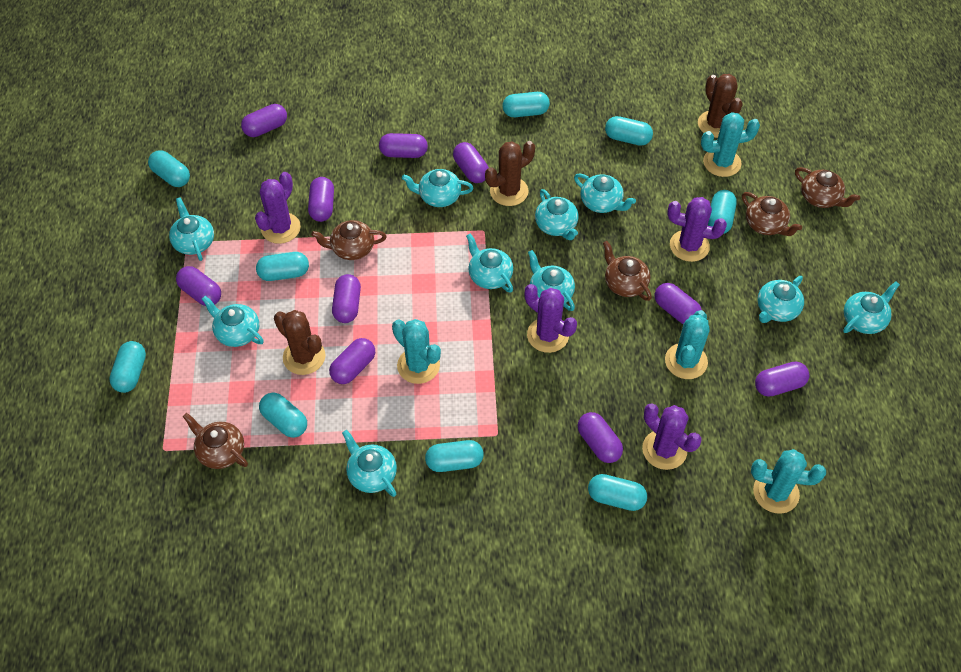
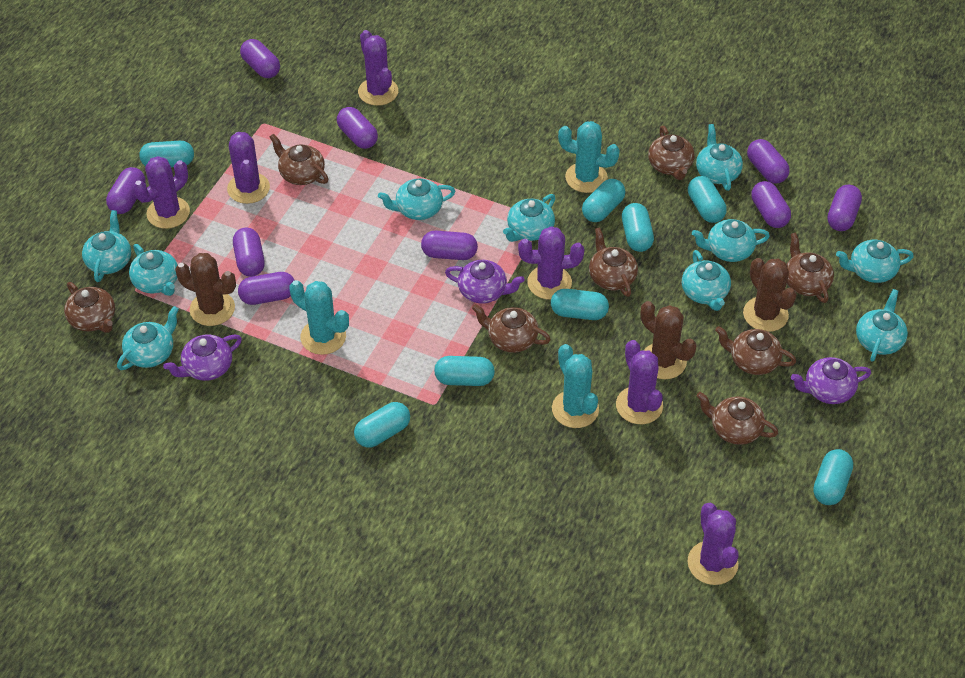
brown teapot: 5 -> 8
purple cactus: 4 -> 6
purple capsule: 10 -> 9
purple teapot: 0 -> 3
turquoise cactus: 4 -> 3
turquoise capsule: 9 -> 8

